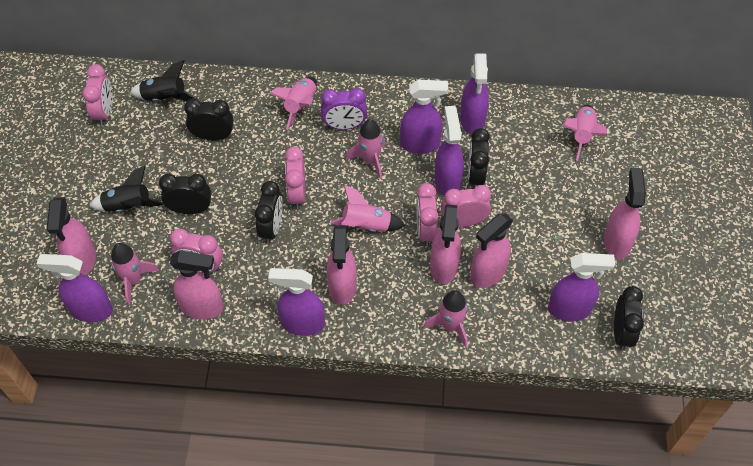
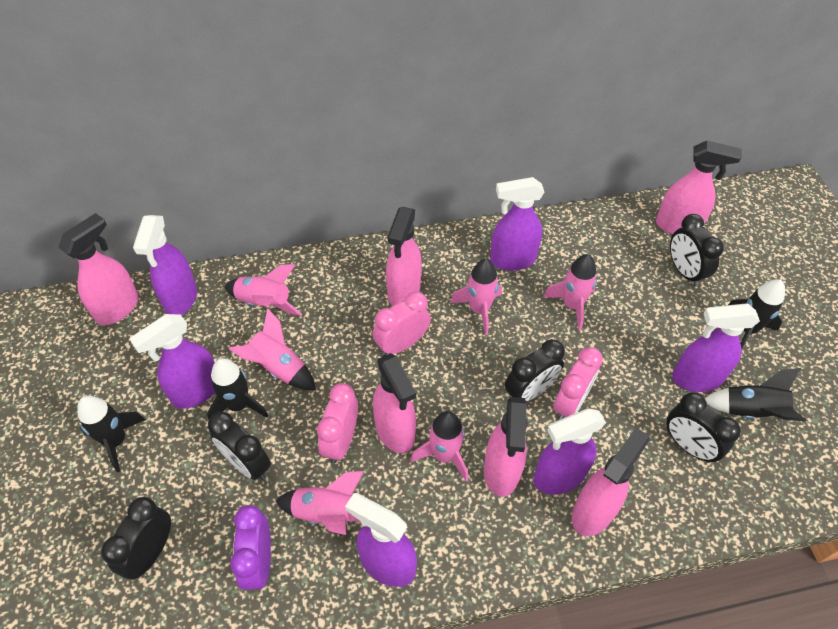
black rocket: 2 -> 4
pink clock: 5 -> 3

